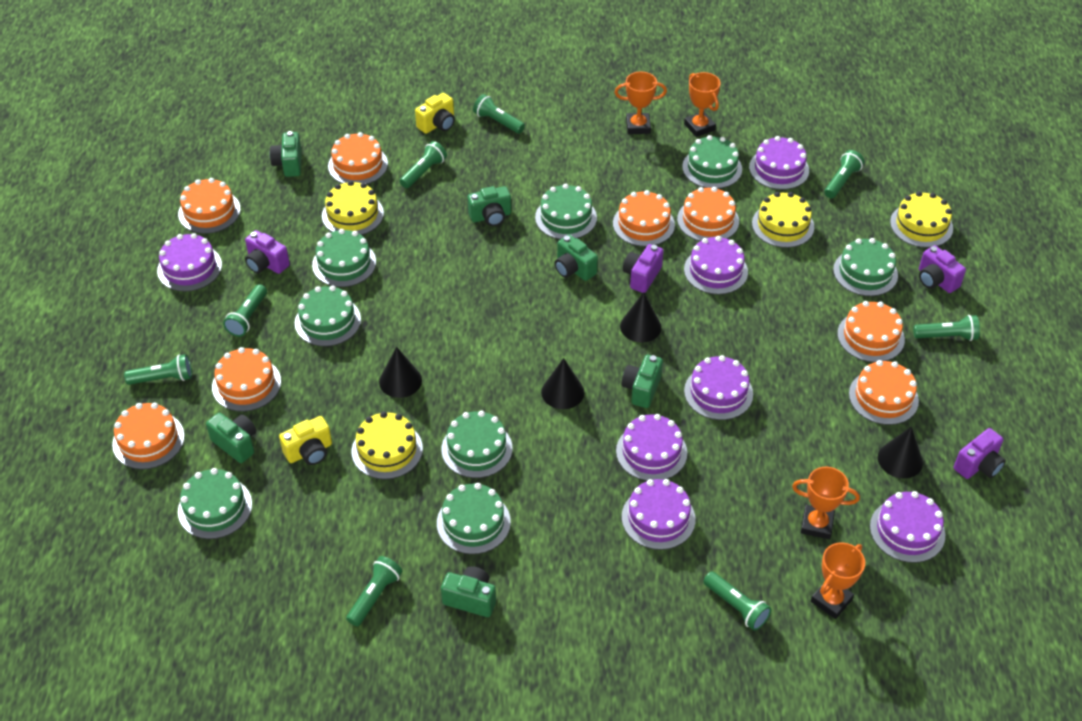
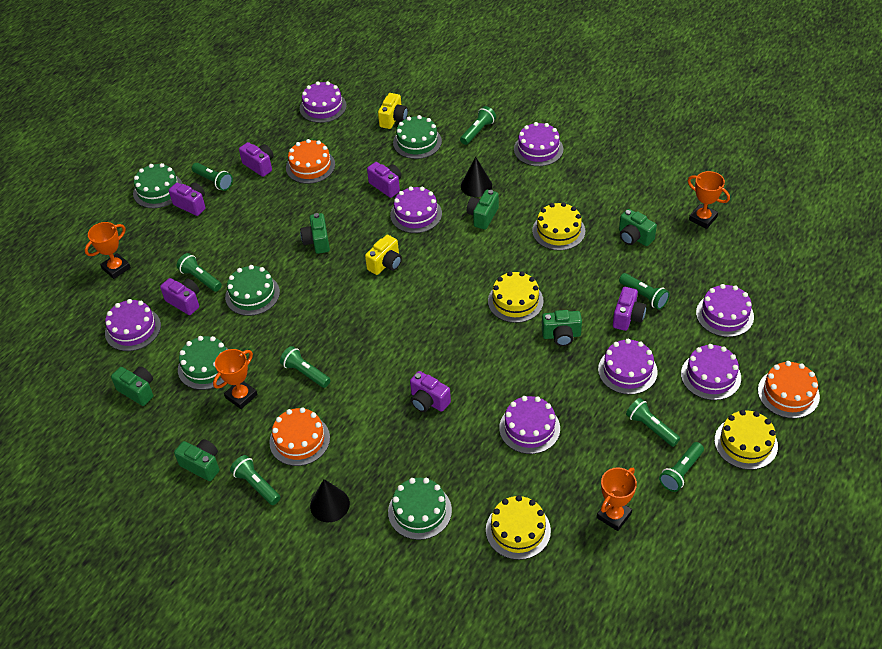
black cone: 4 -> 2
green cake: 8 -> 5
orange cake: 8 -> 3
purple cake: 7 -> 8
purple camera: 4 -> 6

